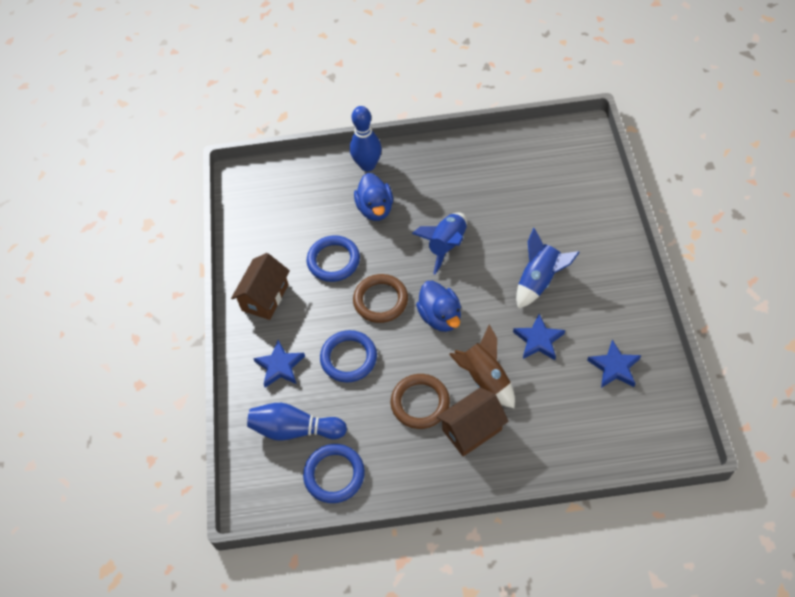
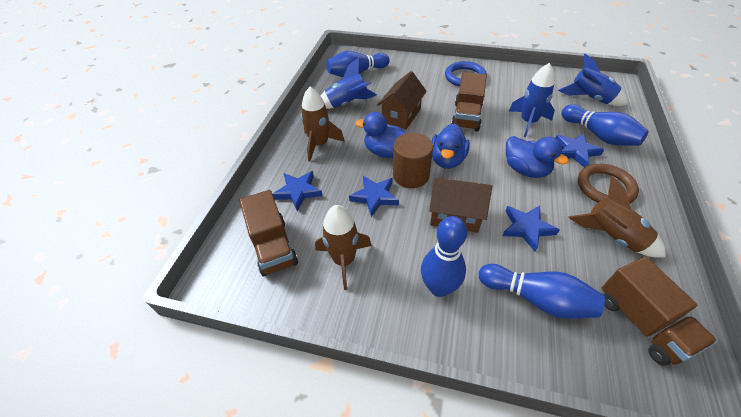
blue bowling pin: 2 -> 4
blue duck: 2 -> 3
blue ring: 3 -> 1
blue rocket: 2 -> 3
blue star: 3 -> 4
brown cylinder: 0 -> 1
brown ring: 2 -> 1
brown rocket: 1 -> 3
brown truck: 0 -> 3

